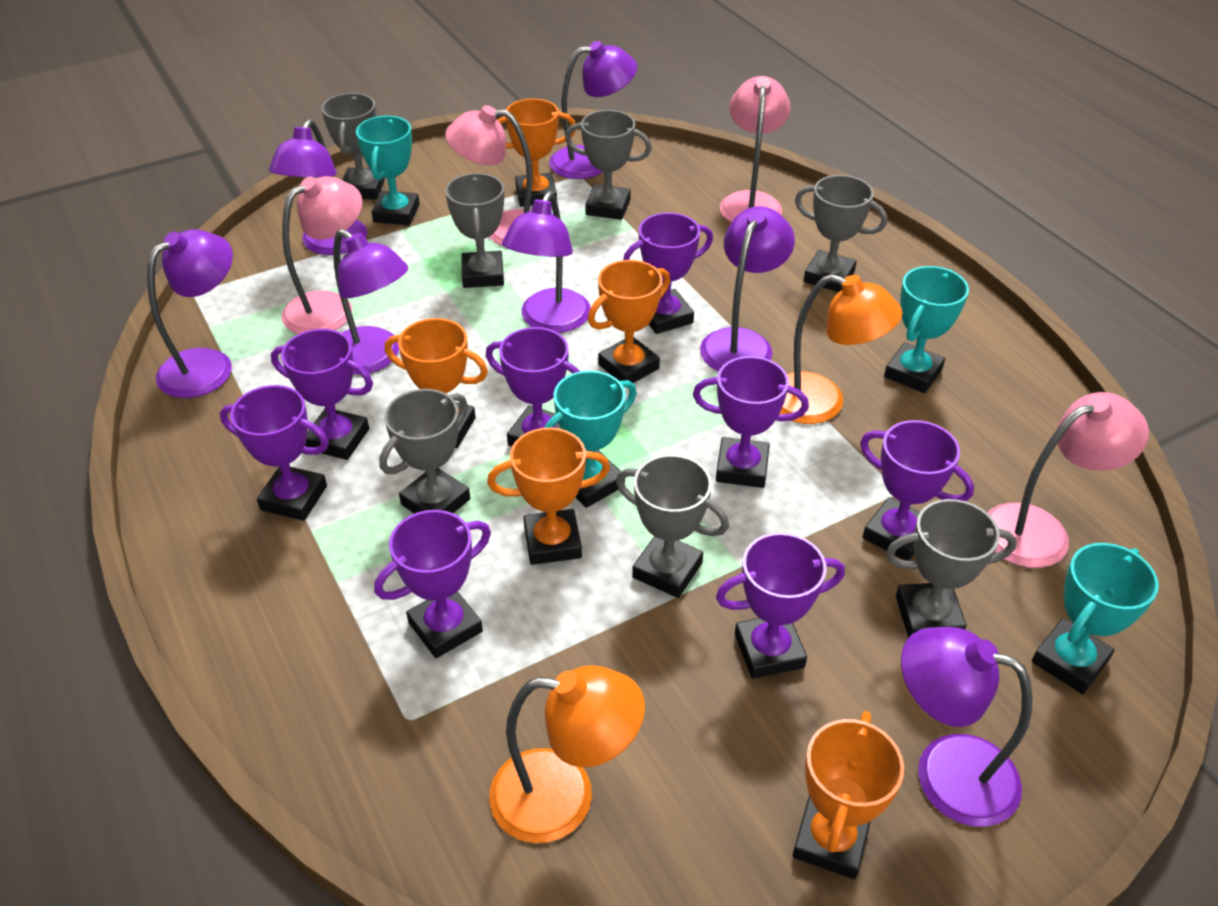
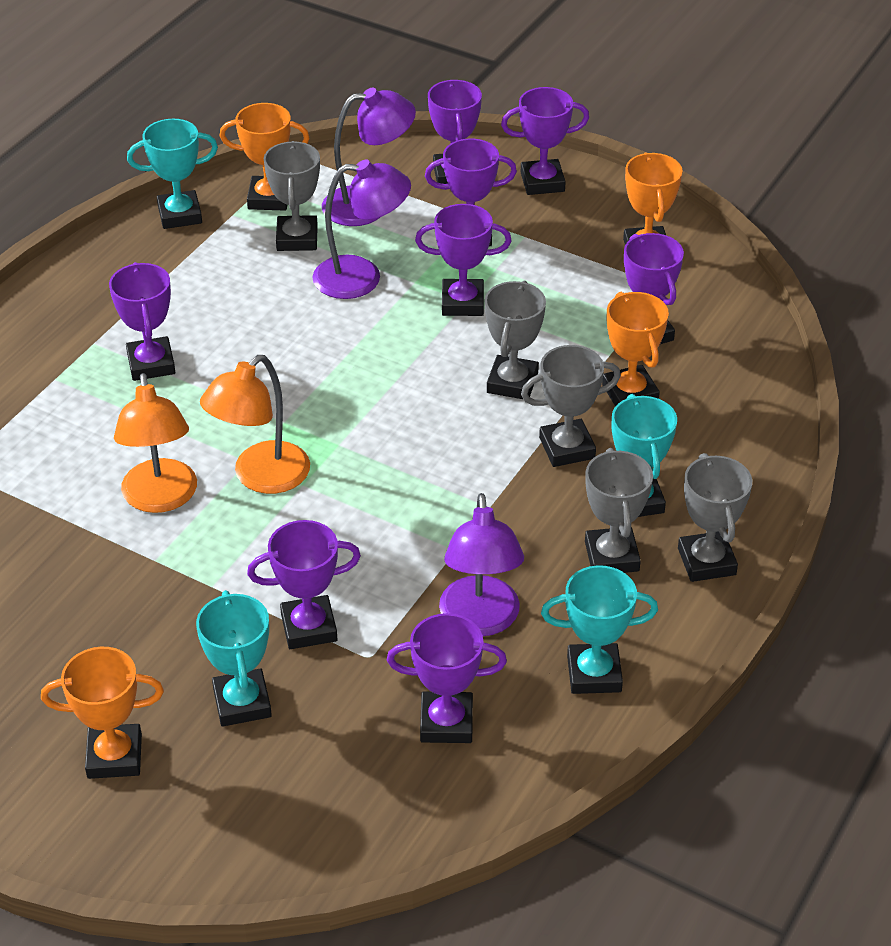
grey trophy: 7 -> 5
orange trophy: 5 -> 4
pink lamp: 4 -> 0
purple lamp: 7 -> 3

